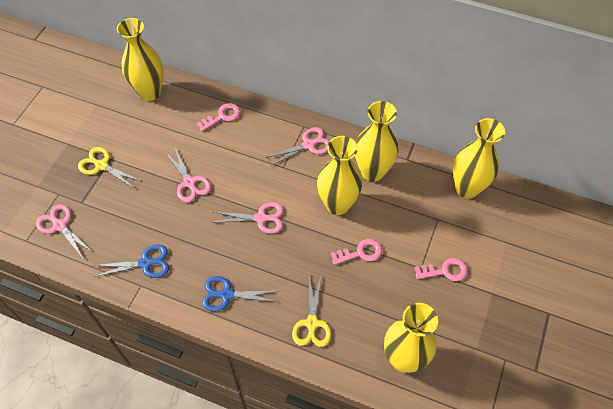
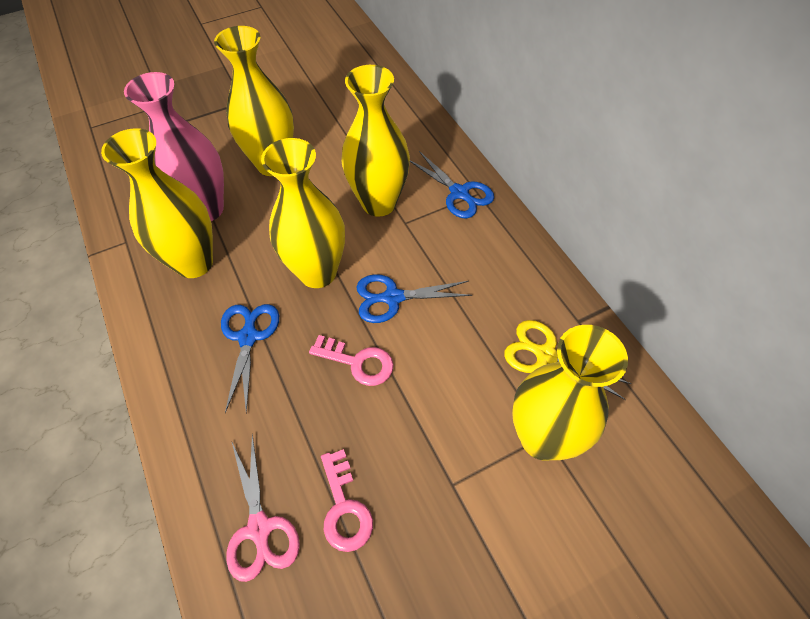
blue scissors: 2 -> 3
pink key: 3 -> 2
pink scissors: 4 -> 1
pink vase: 0 -> 1
yellow scissors: 2 -> 1

